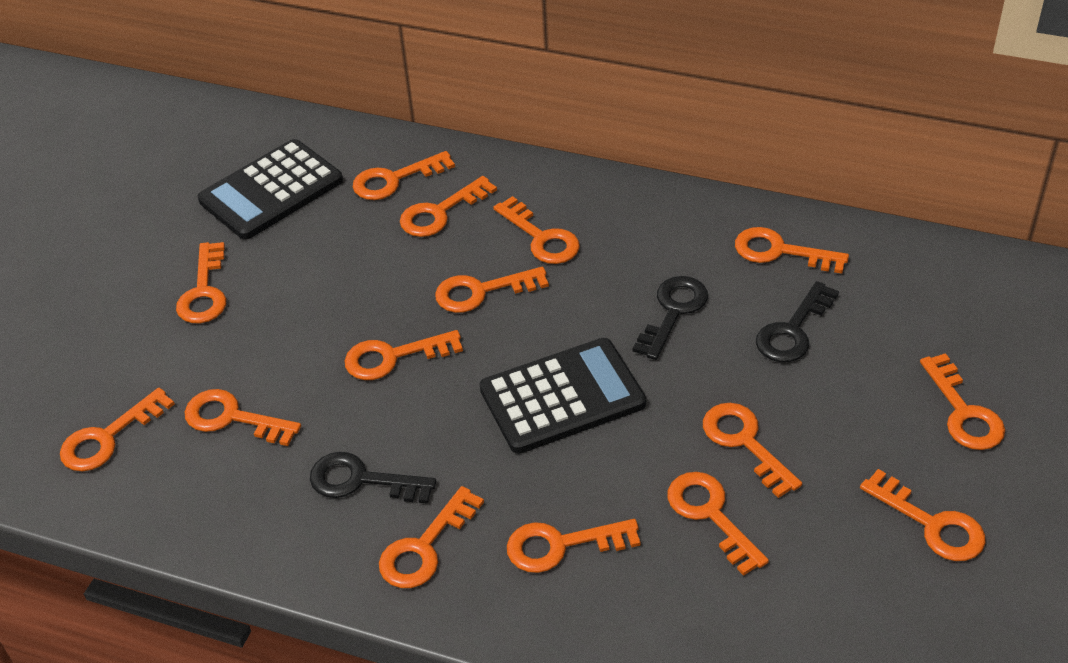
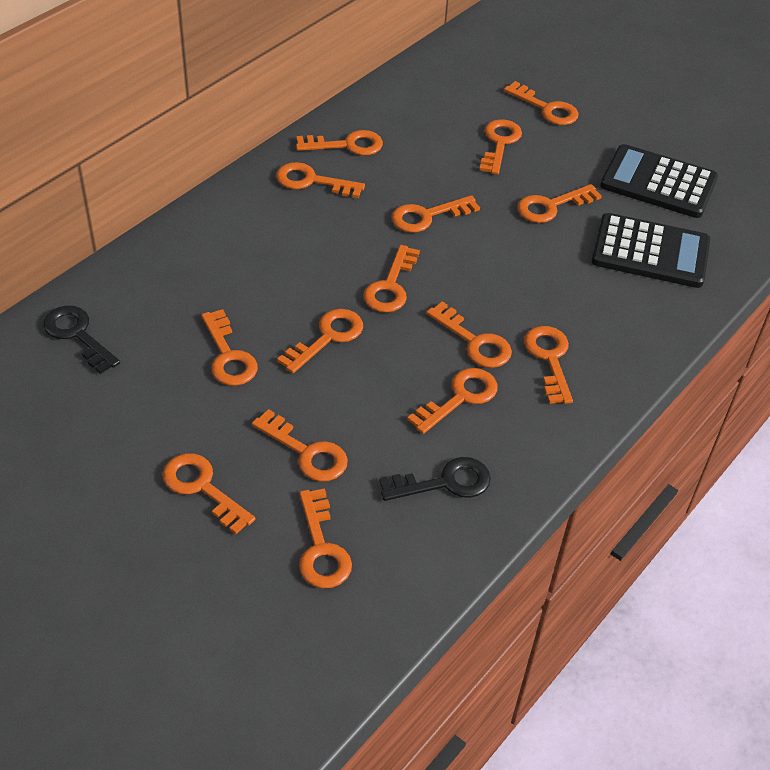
black key: 3 -> 2

